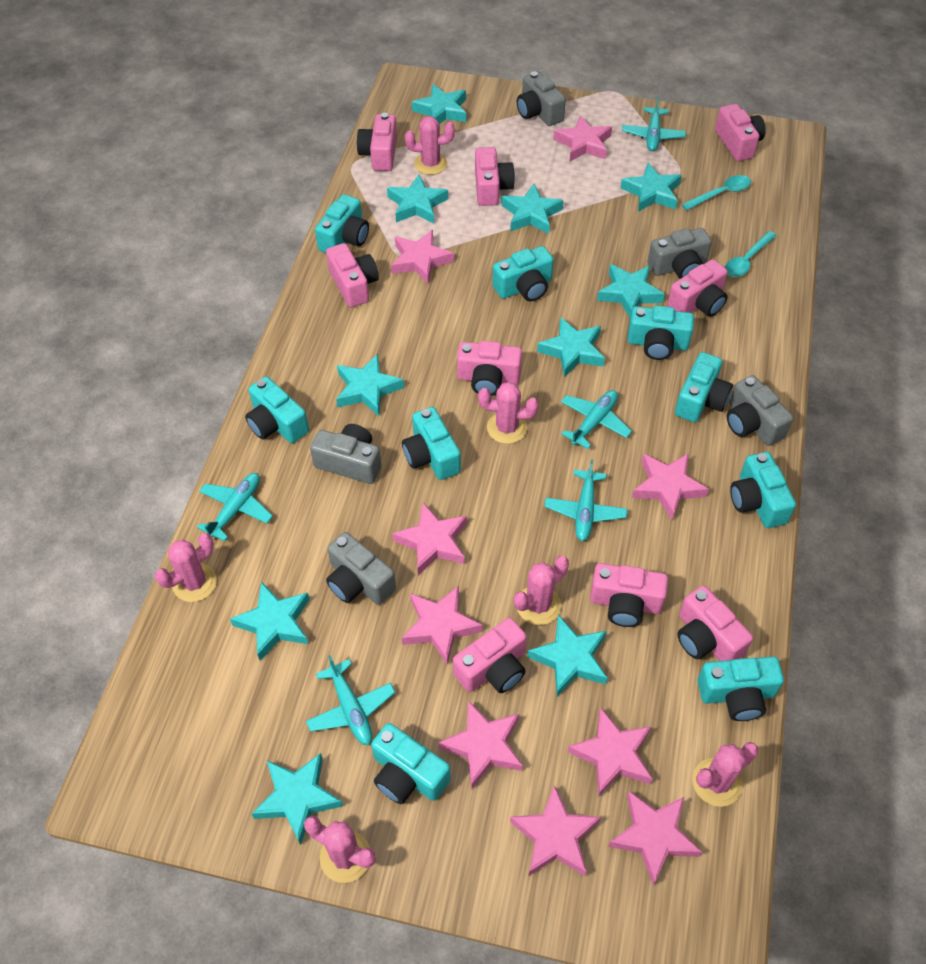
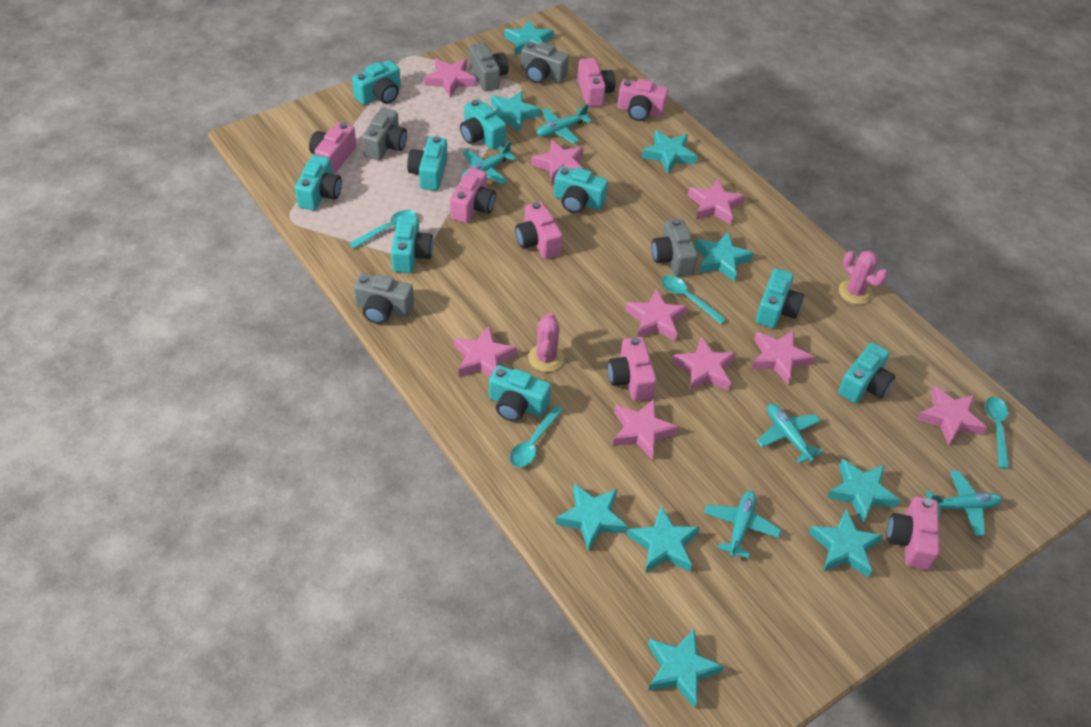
pink cactus: 6 -> 2
pink camera: 9 -> 7
turquoise spoon: 2 -> 4
turquoise star: 10 -> 9

